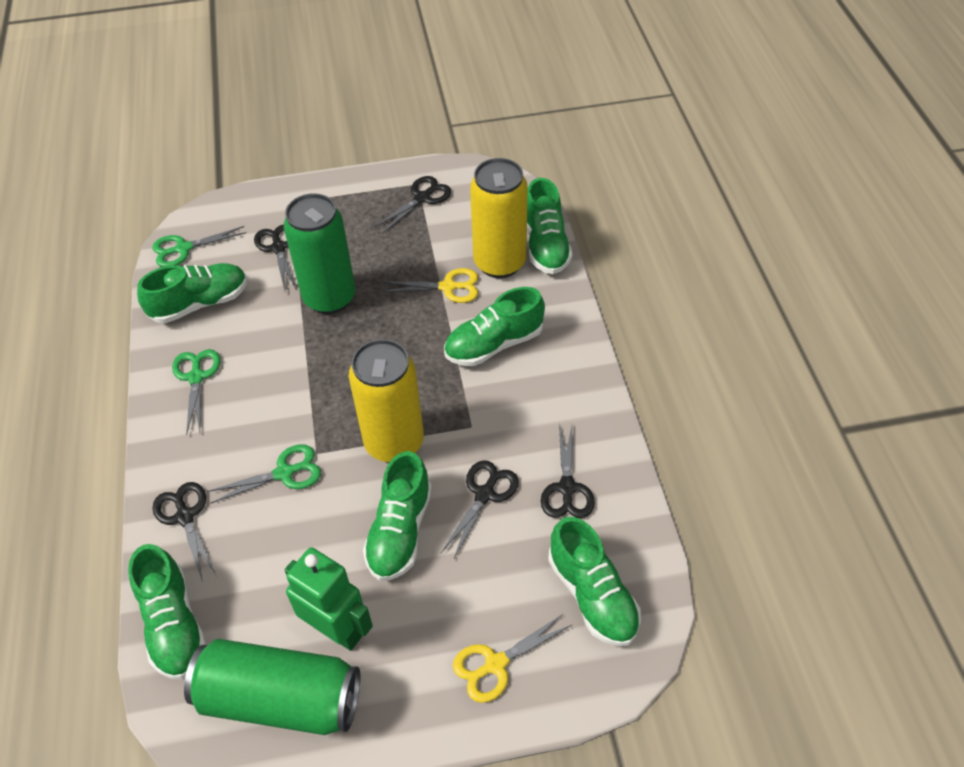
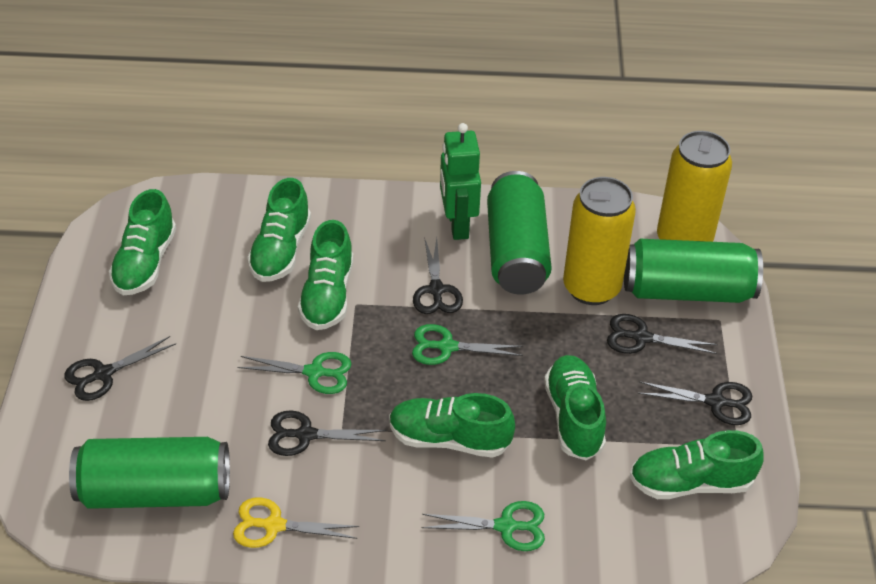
green can: 2 -> 3
yellow scissors: 2 -> 1

